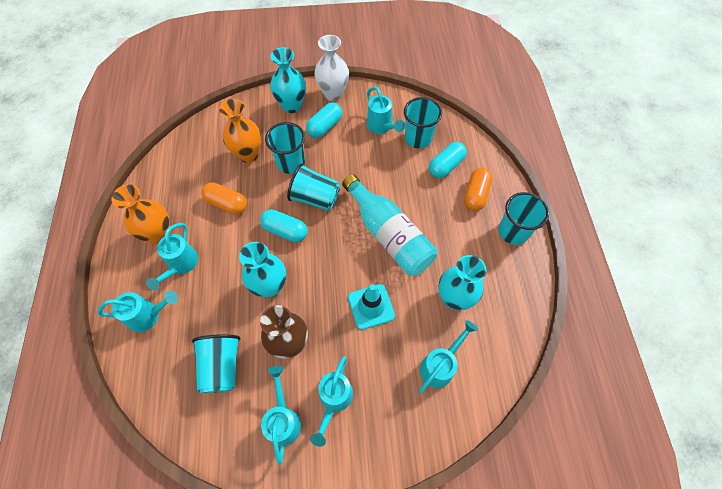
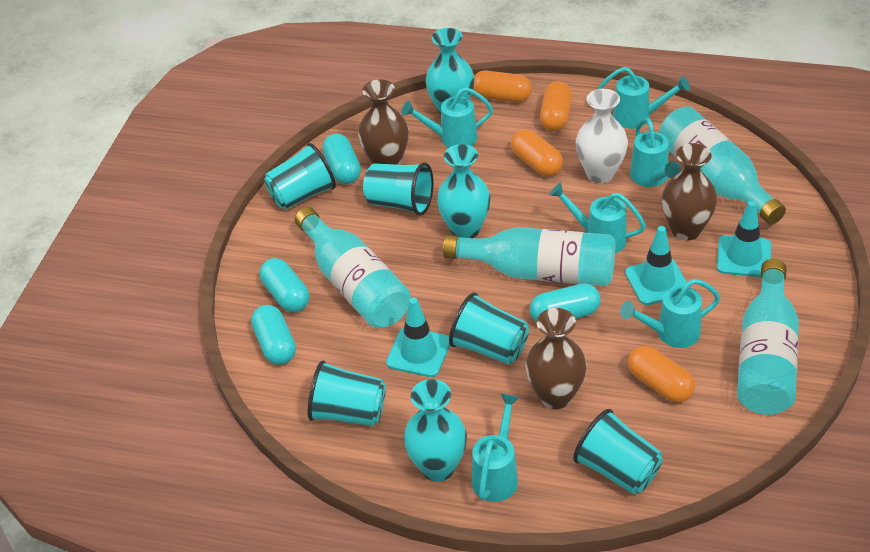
brown vase: 1 -> 3
orange capsule: 2 -> 4
orange vase: 2 -> 0
turquoise bottle: 1 -> 4
turquoise capsule: 3 -> 4
turquoise traffic cone: 1 -> 3

